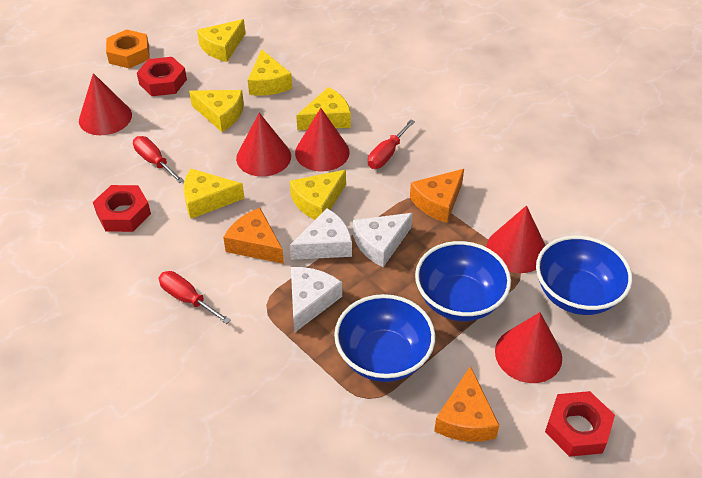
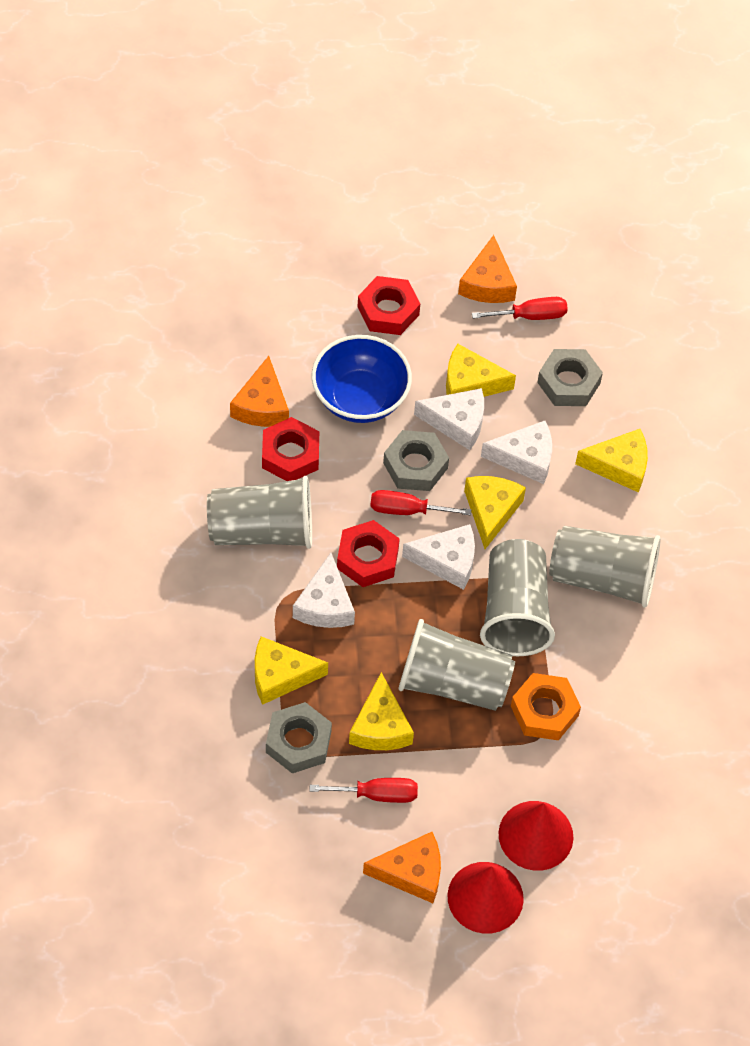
blue bowl: 3 -> 1
grey cup: 0 -> 4
grey nut: 0 -> 3
red cone: 5 -> 2
white cheese: 3 -> 4
yellow cheese: 6 -> 5

